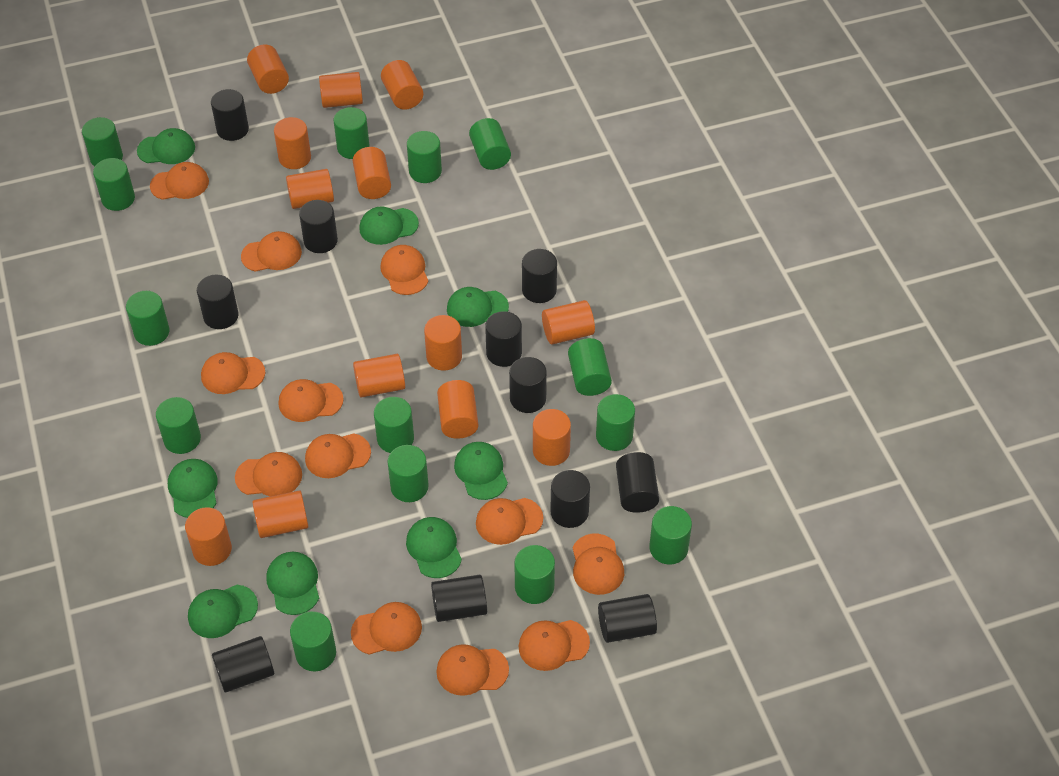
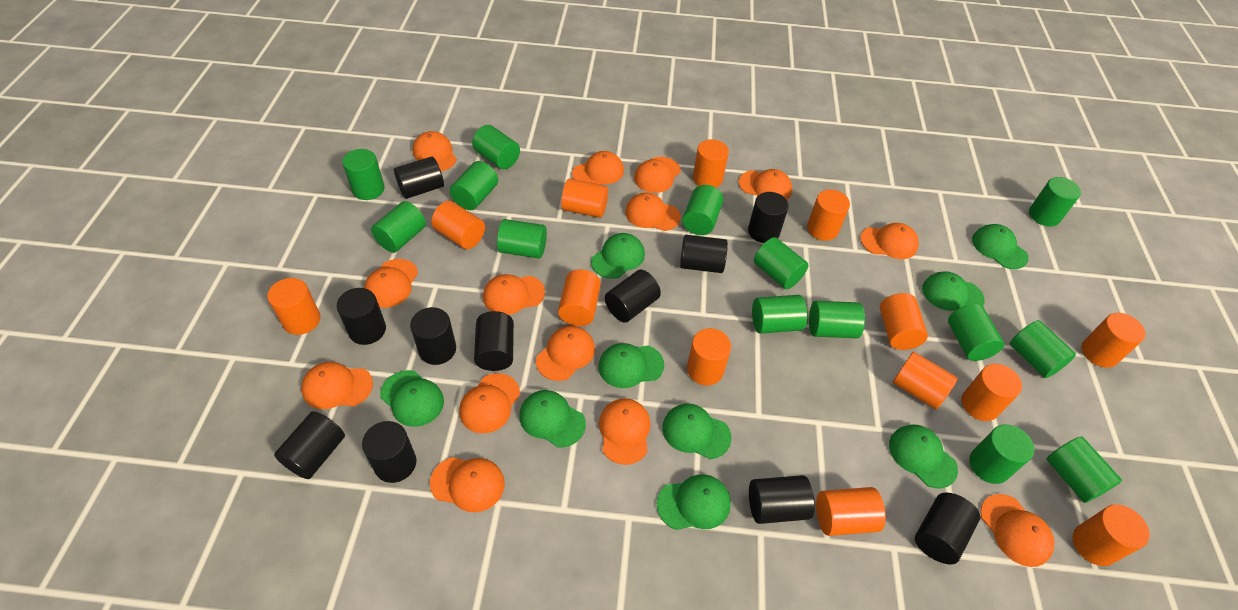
green cap: 8 -> 9
orange cap: 12 -> 14

